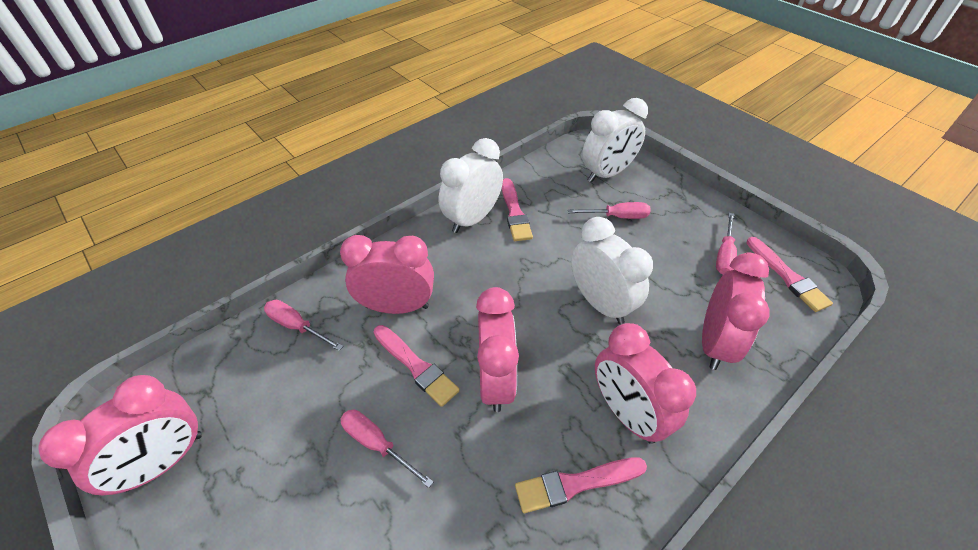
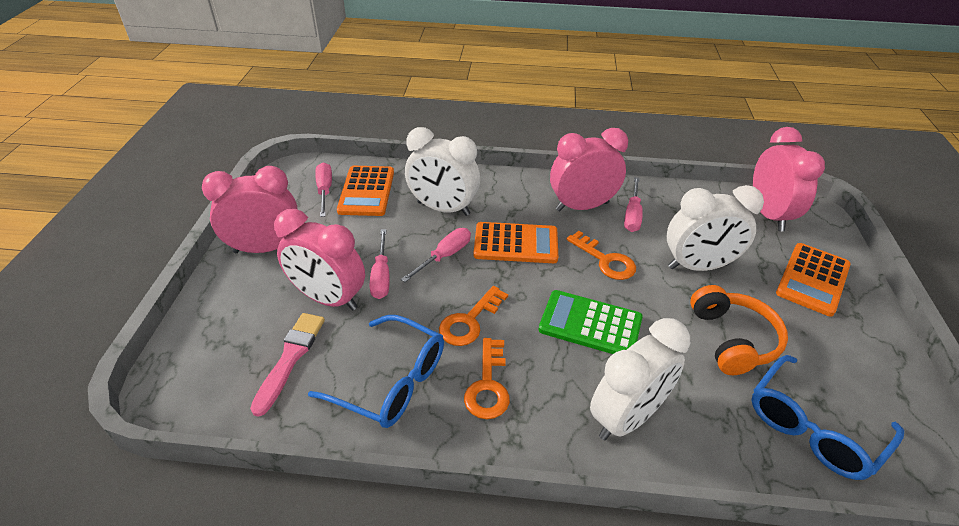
blue glasses: 0 -> 2
green calculator: 0 -> 1
orange calculator: 0 -> 3
orange headphones: 0 -> 1
orange key: 0 -> 3
pink brush: 4 -> 1
pink clock: 5 -> 4

